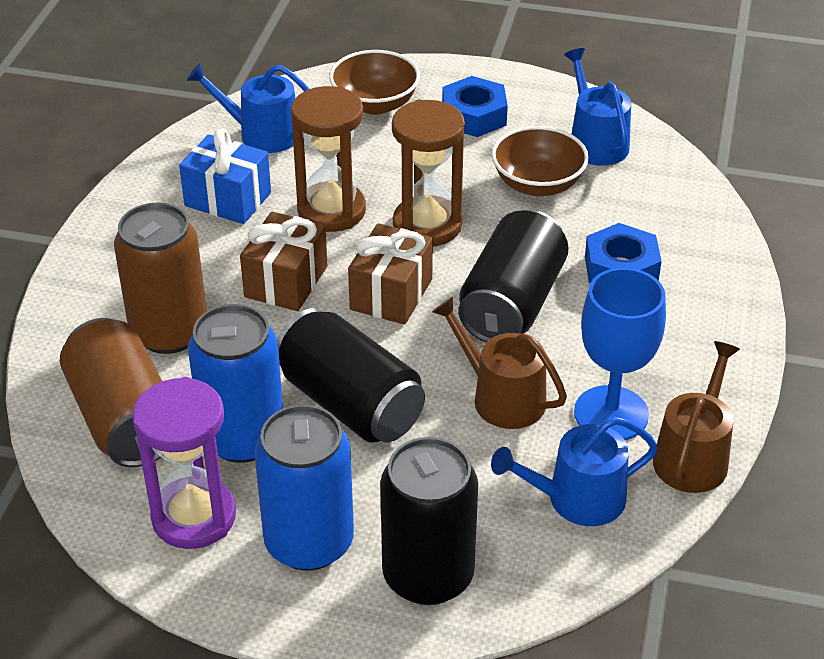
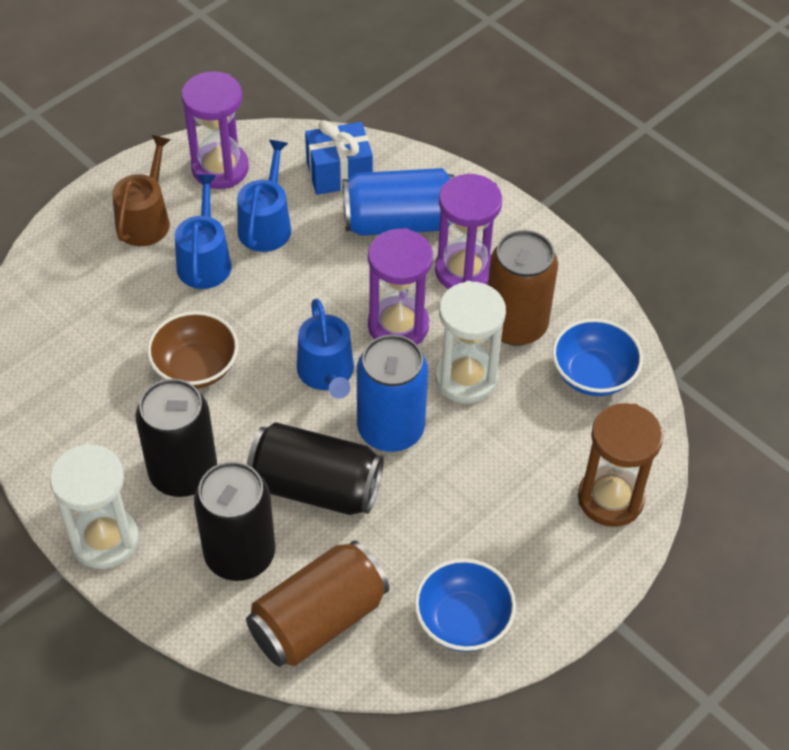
blue bowl: 0 -> 2
blue goblet: 1 -> 0
blue nut: 2 -> 0
brown bowl: 2 -> 1
brown gift: 2 -> 0
brown hourglass: 2 -> 1
brown watering can: 2 -> 1
purple hourglass: 1 -> 3
white hourglass: 0 -> 2

